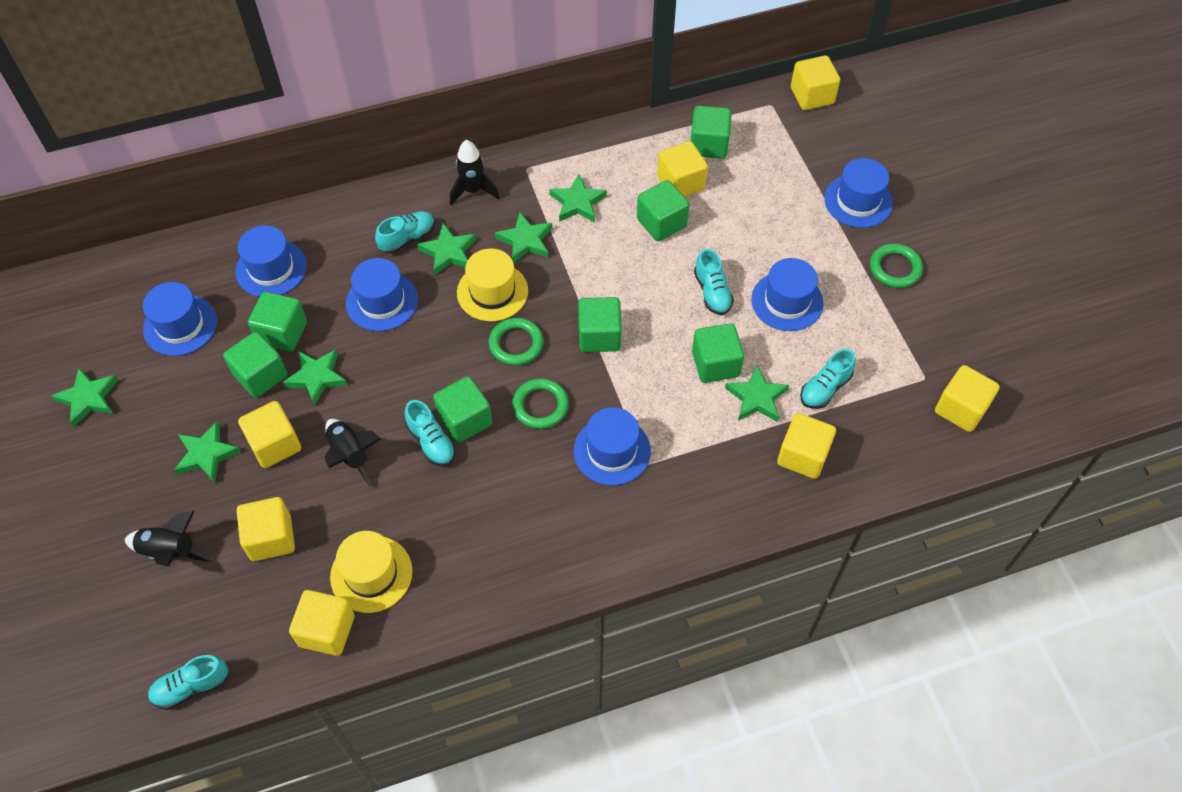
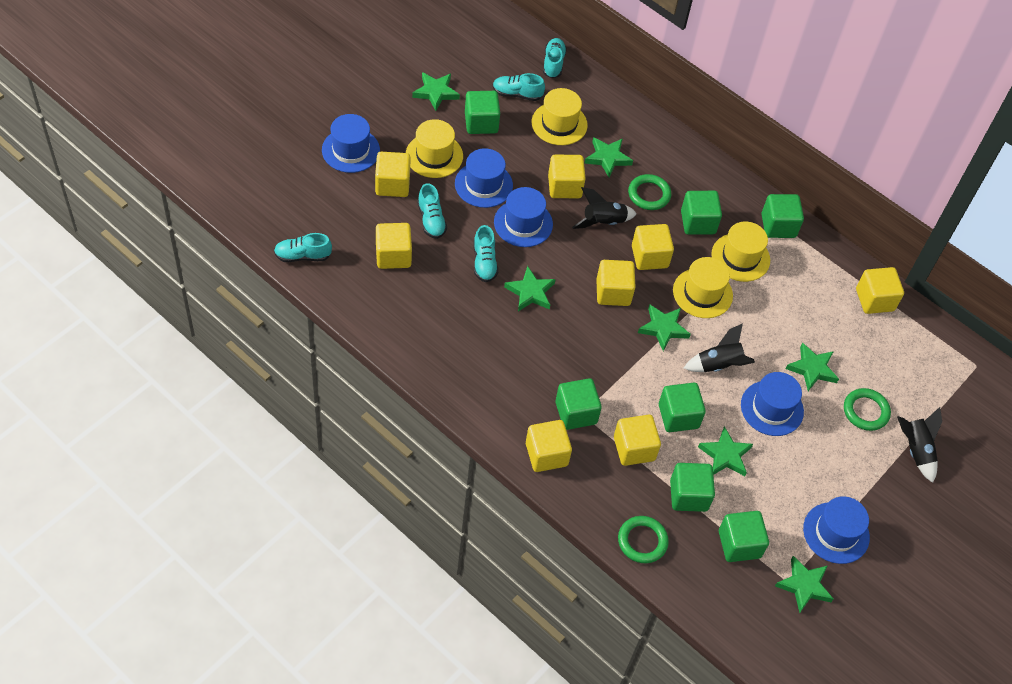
blue hat: 6 -> 5
yellow cube: 7 -> 8
yellow hat: 2 -> 4

